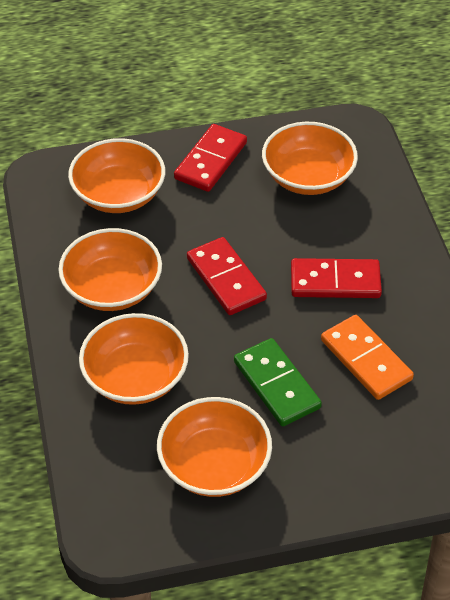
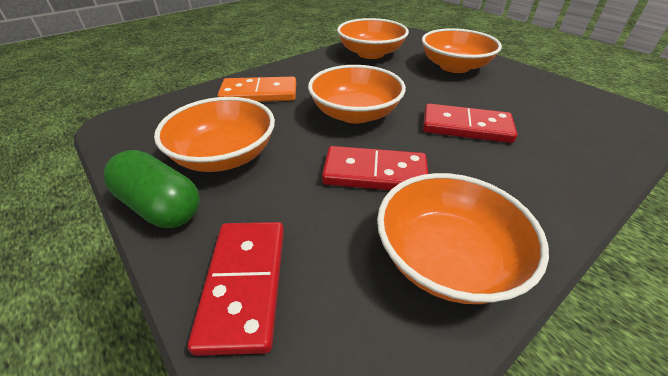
green capsule: 0 -> 1
green domino: 1 -> 0

